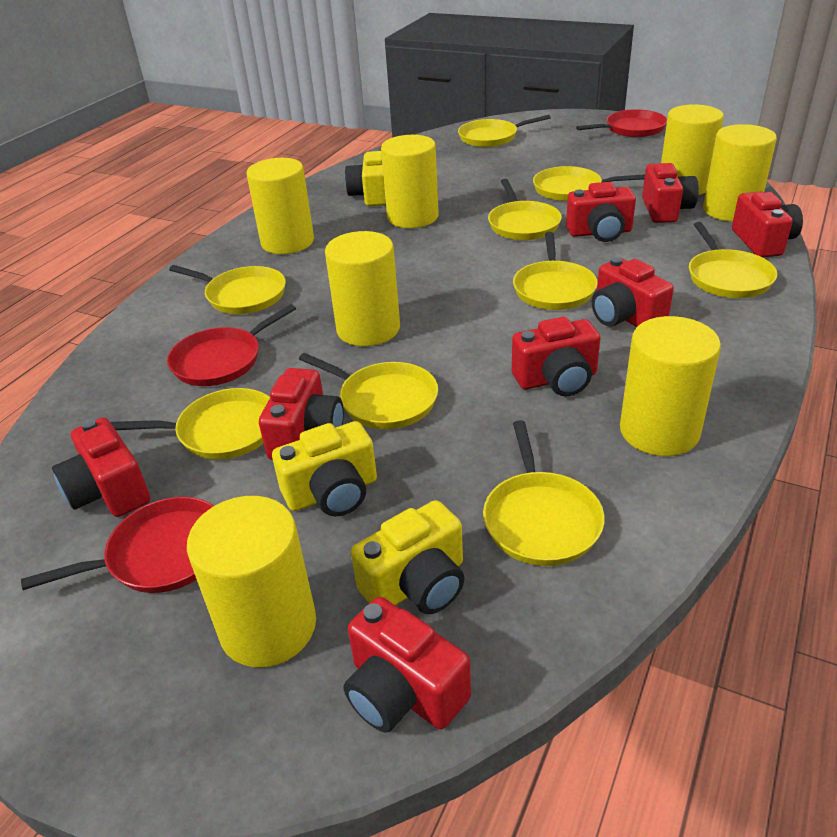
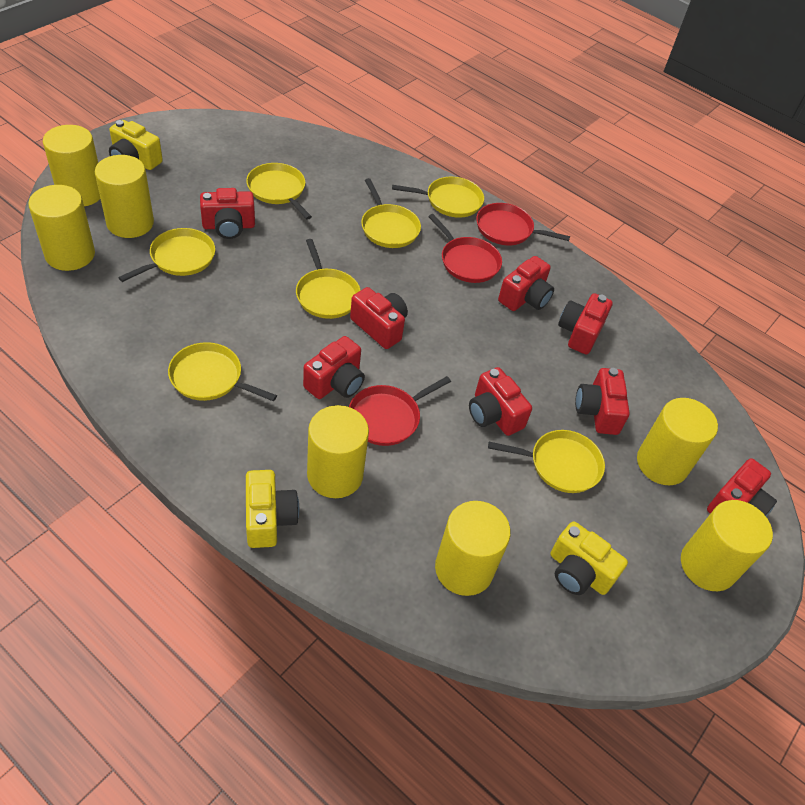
yellow pan: 9 -> 7

